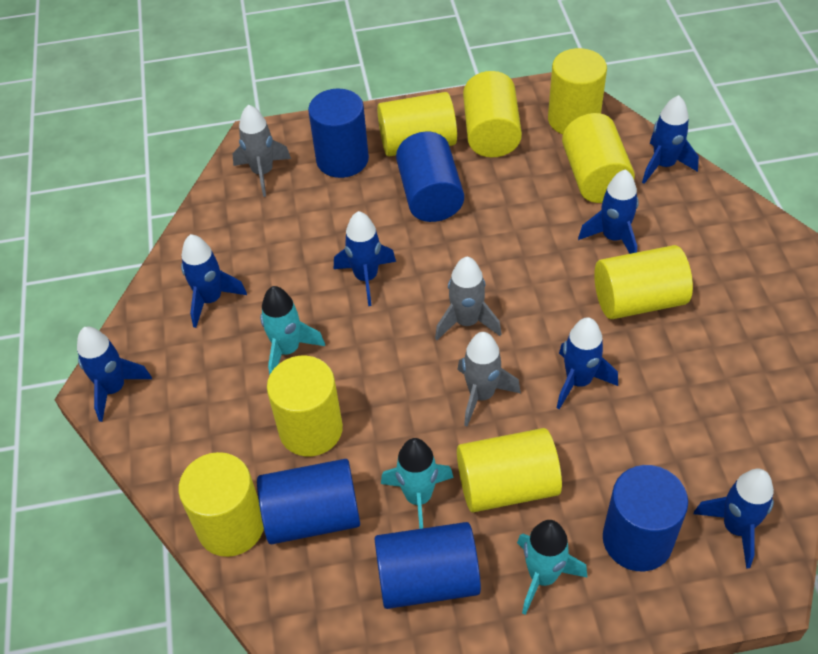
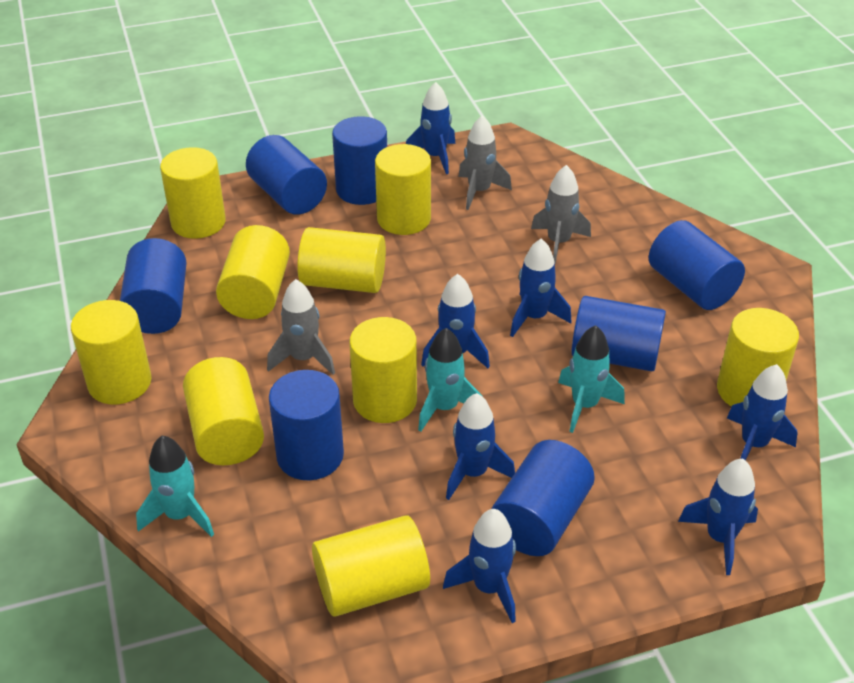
blue cylinder: 5 -> 7
yellow cylinder: 8 -> 9

